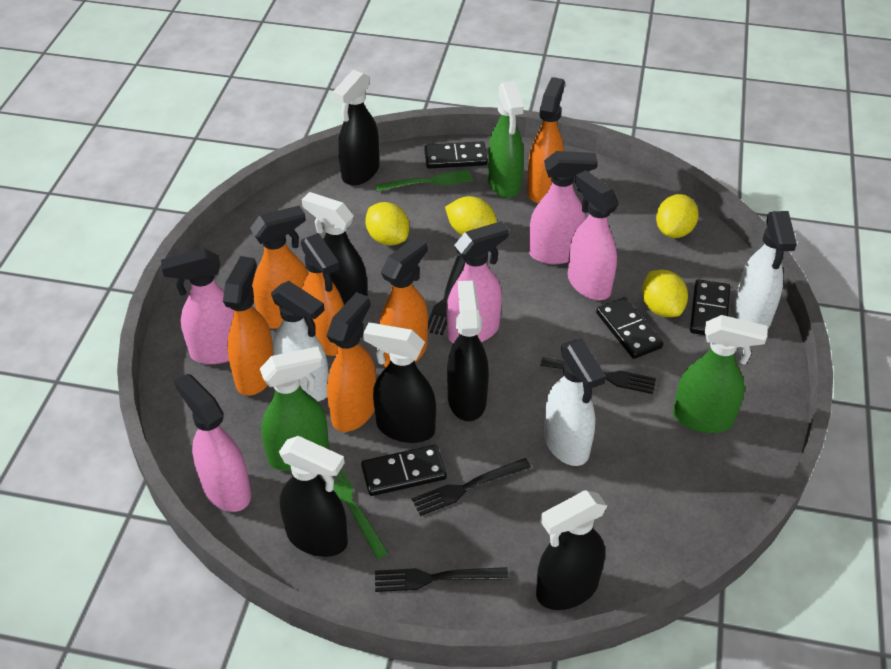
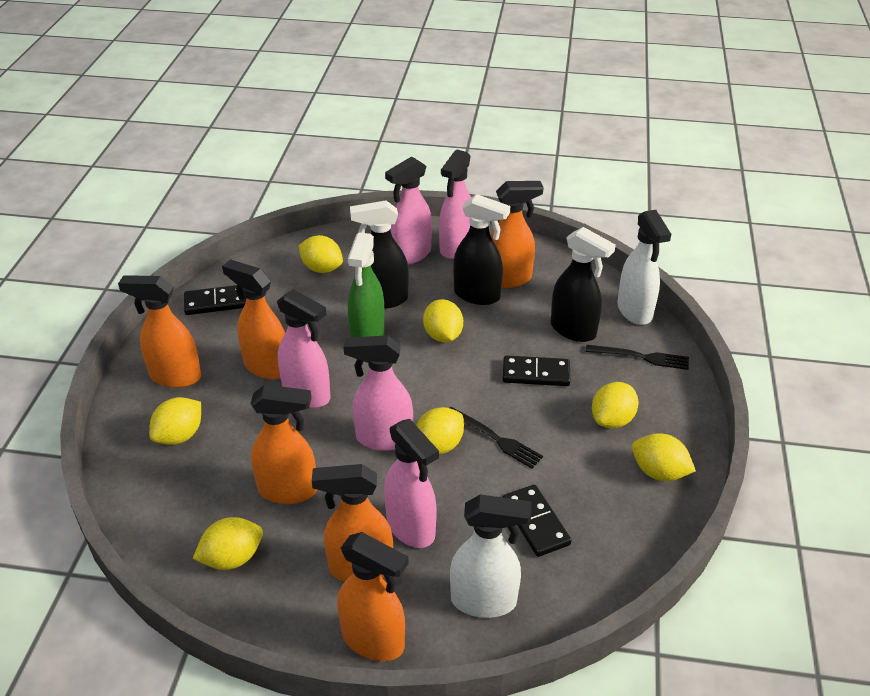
black domino: 4 -> 3
black fork: 4 -> 2
black spray bottle: 6 -> 3
green fork: 2 -> 0
green spray bottle: 3 -> 1
white spray bottle: 3 -> 2
yellow lemon: 4 -> 7

